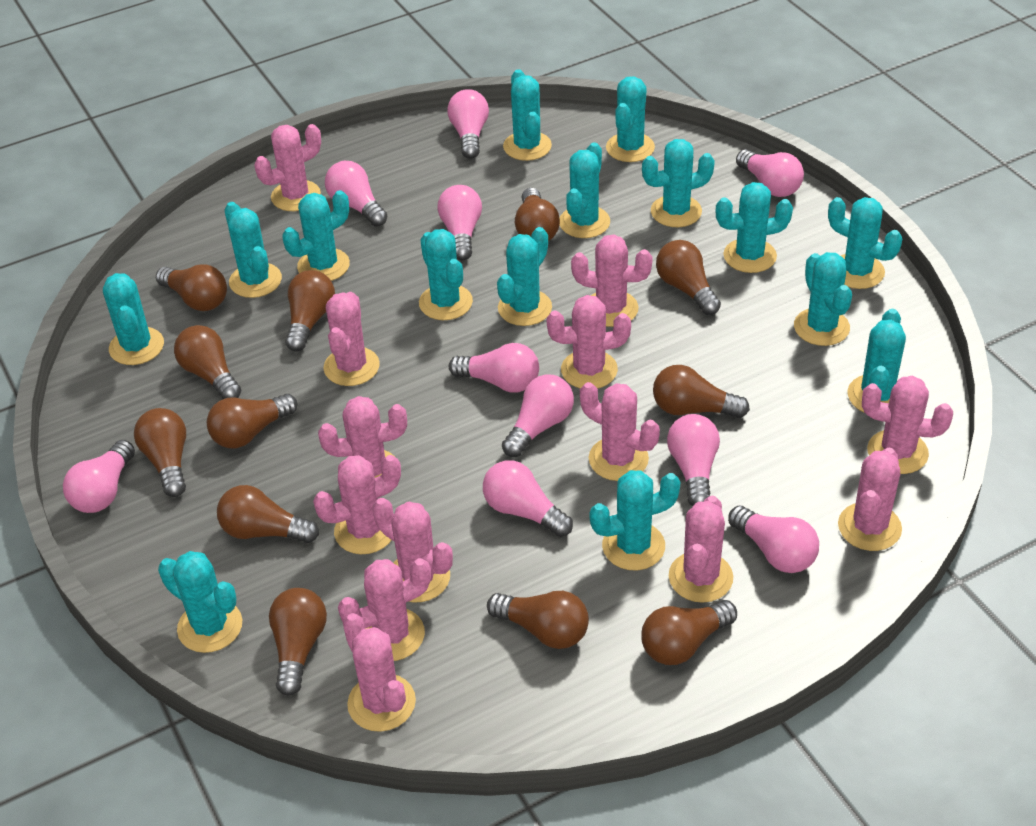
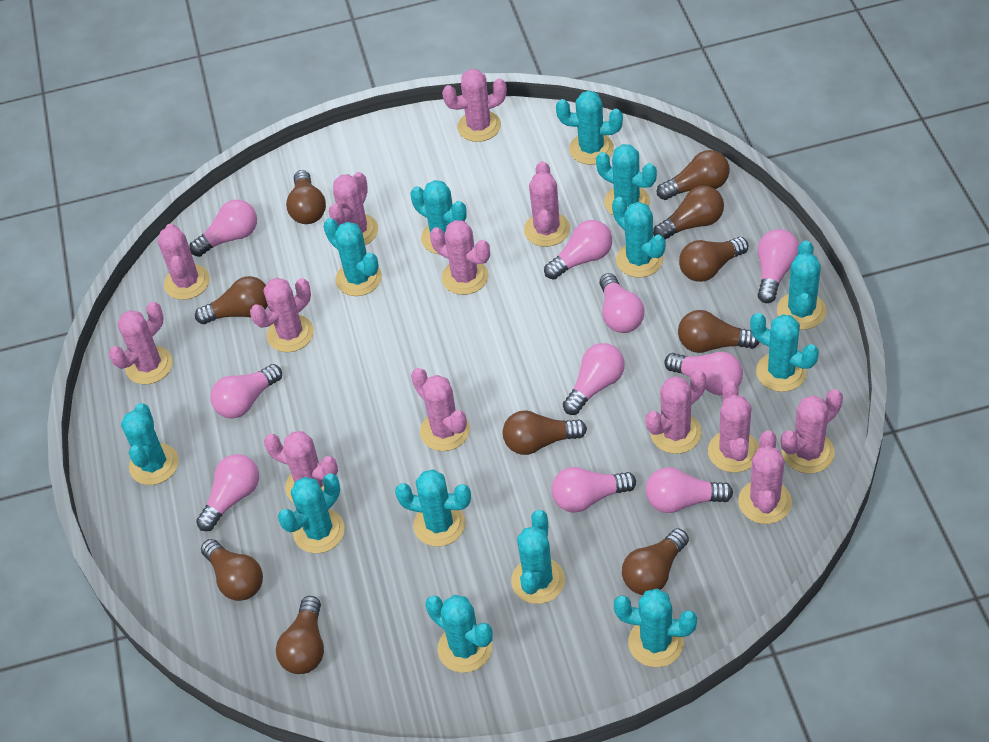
brown light bulb: 12 -> 10
turquoise cactus: 15 -> 13

